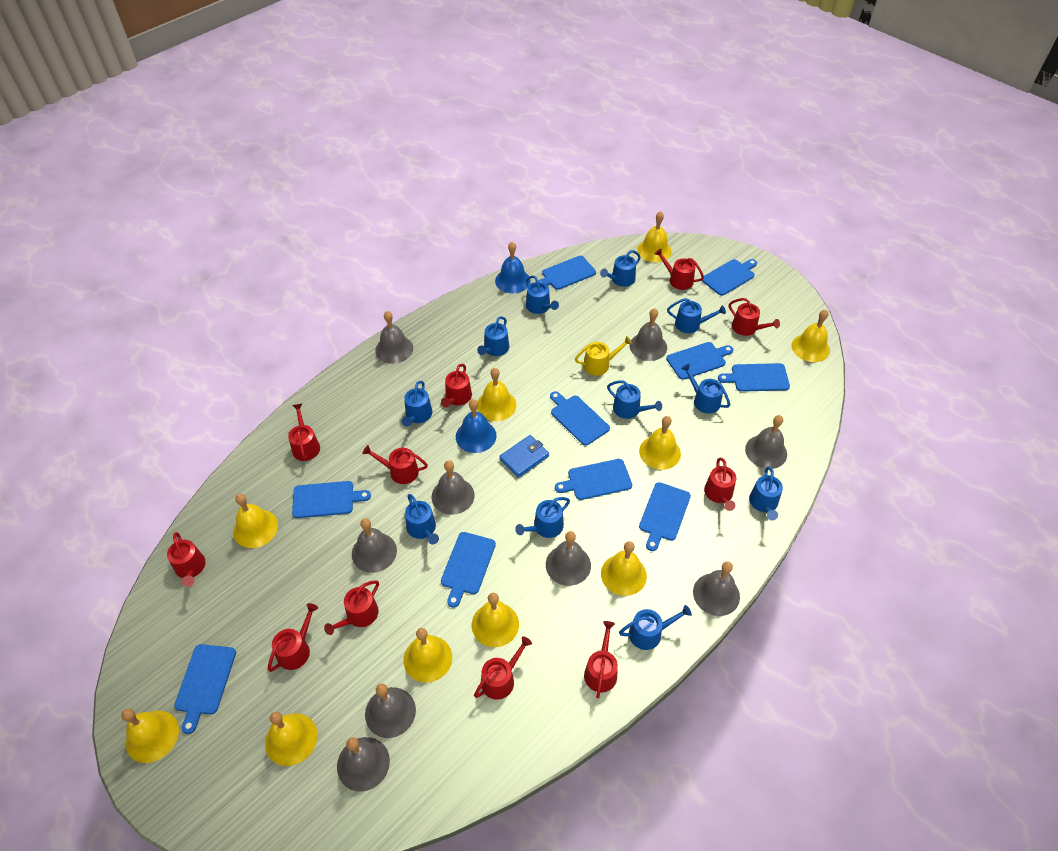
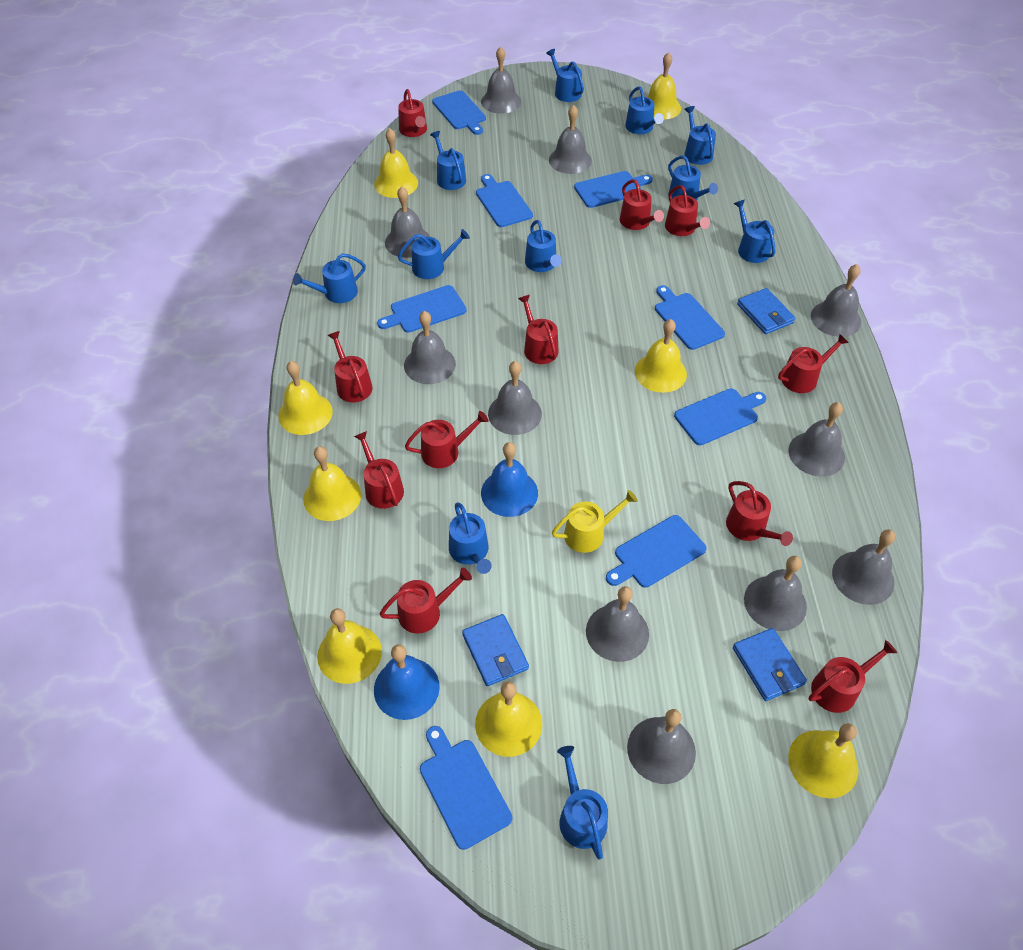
blue cutting board: 10 -> 8
blue wallet: 1 -> 3
grey bell: 9 -> 11
yellow bell: 10 -> 8

